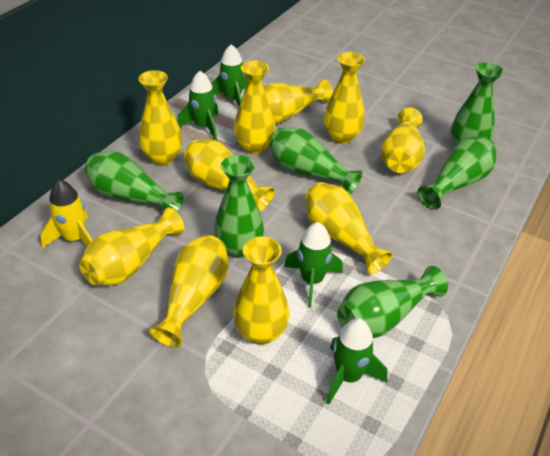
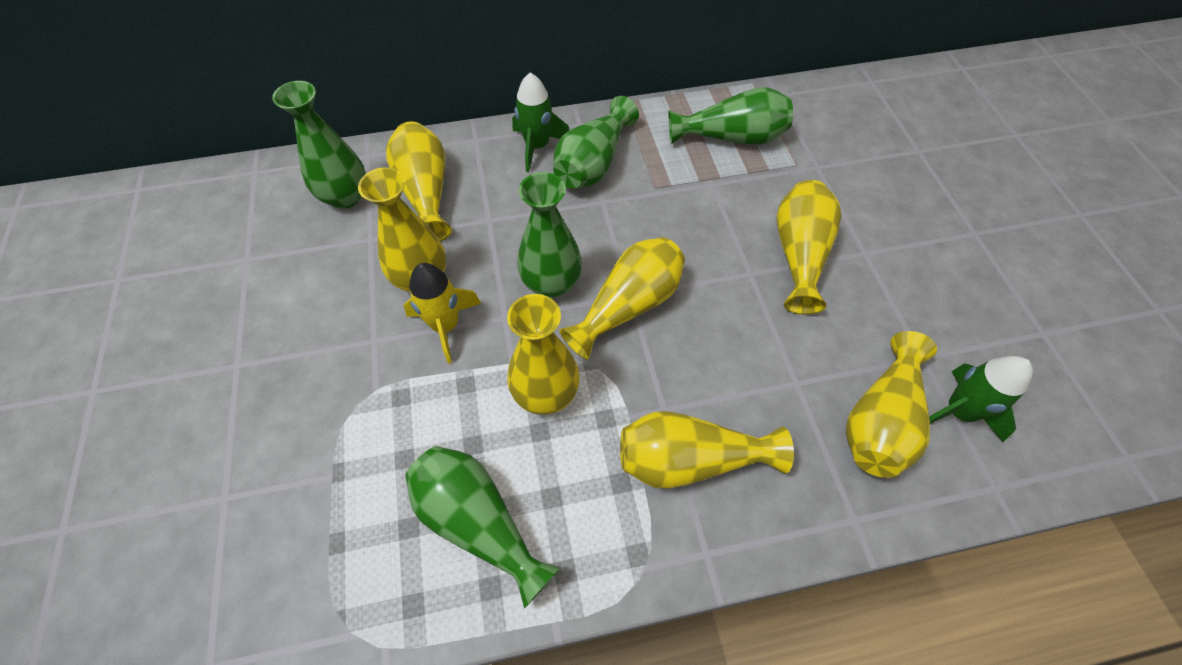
green rocket: 4 -> 2
green vase: 6 -> 5
yellow vase: 10 -> 7

